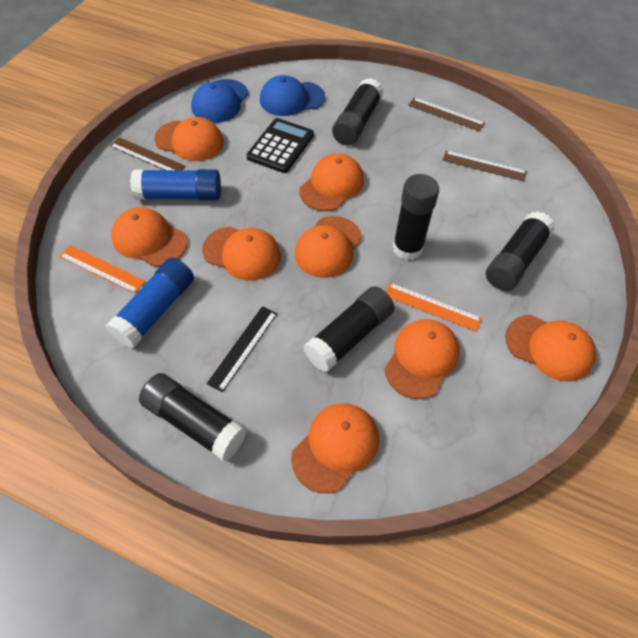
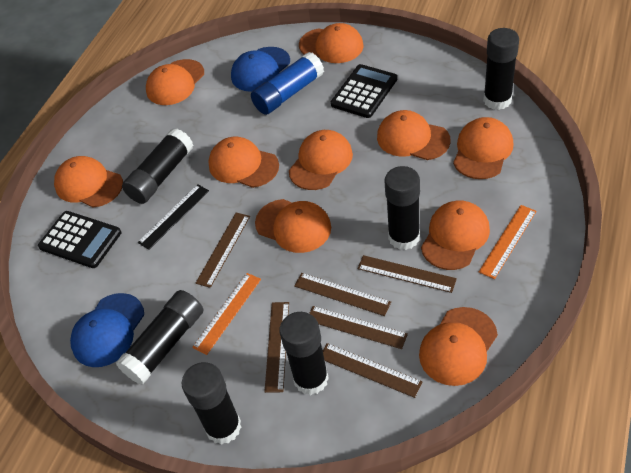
black calculator: 1 -> 2
black glue stick: 5 -> 6
blue glue stick: 2 -> 1
brown ruler: 3 -> 6
orange cap: 8 -> 10

